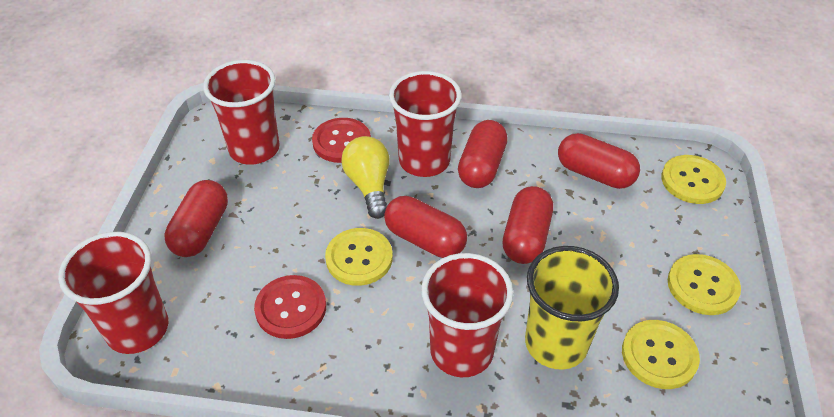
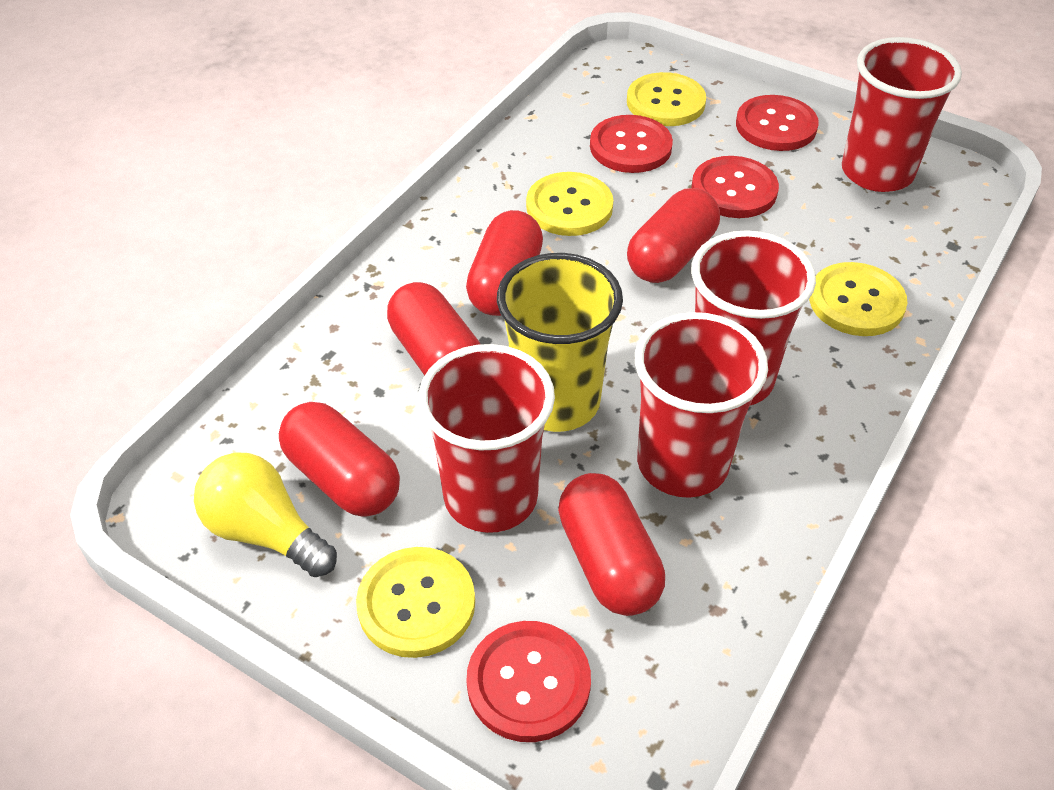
red button: 2 -> 4

